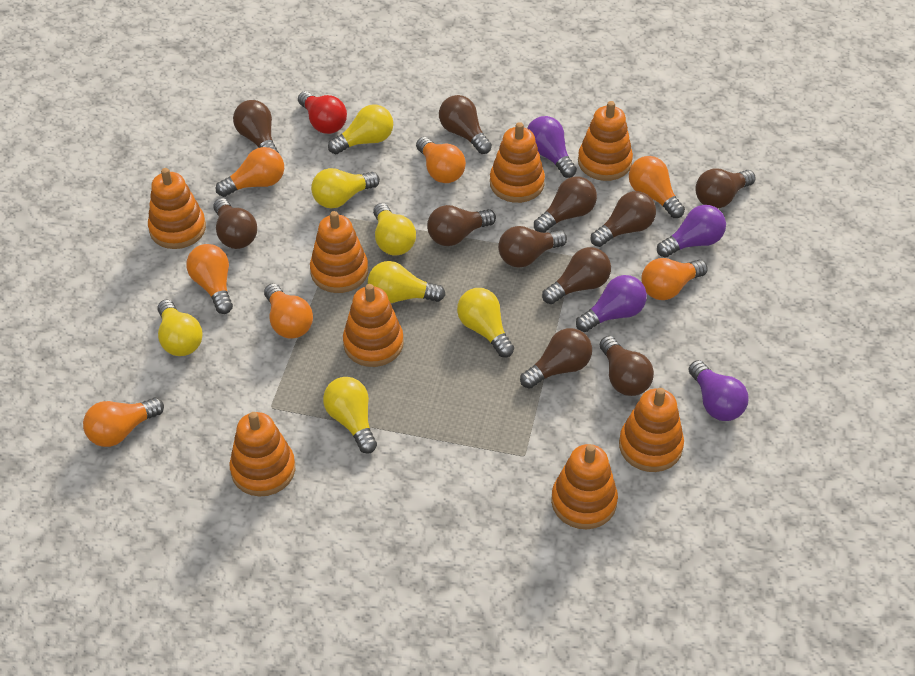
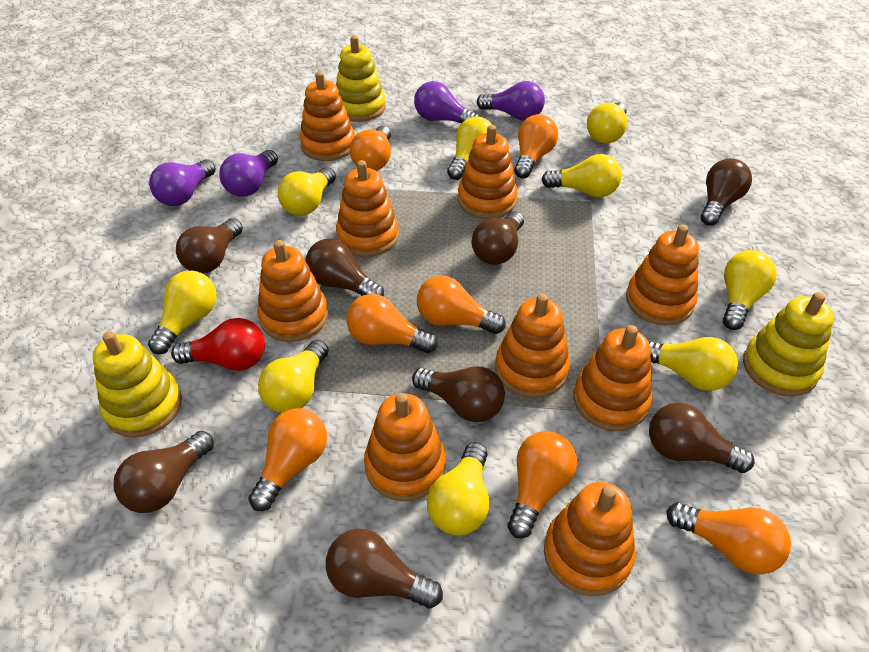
brown light bulb: 11 -> 8
orange stacking toy: 8 -> 9
yellow light bulb: 7 -> 9
yellow stacking toy: 0 -> 3

